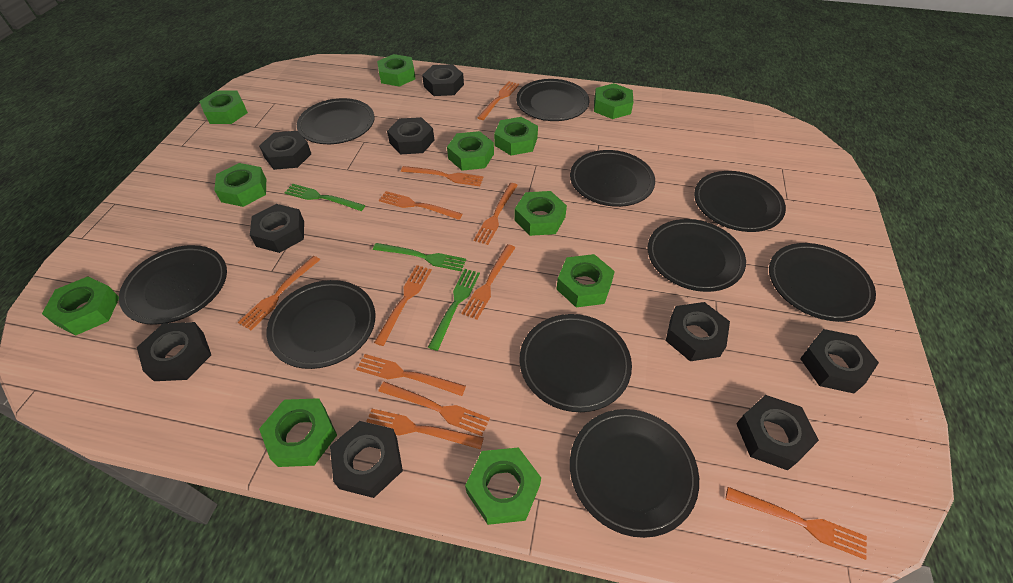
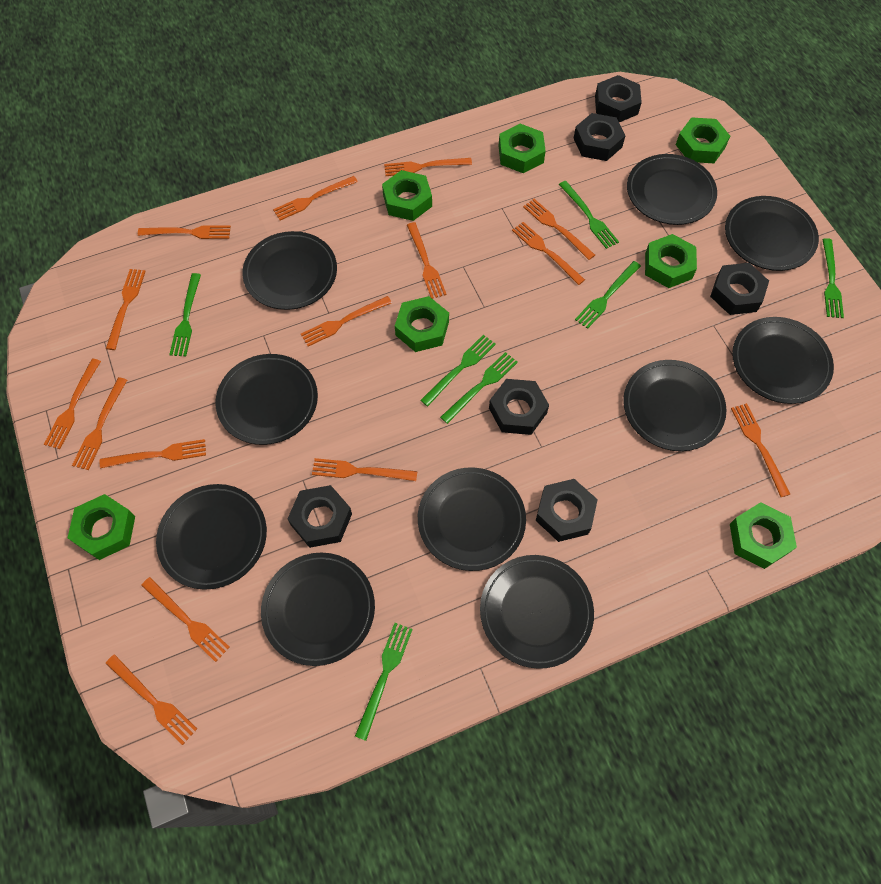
black nut: 9 -> 6
green fork: 3 -> 7
green nut: 11 -> 7
orange fork: 11 -> 15

